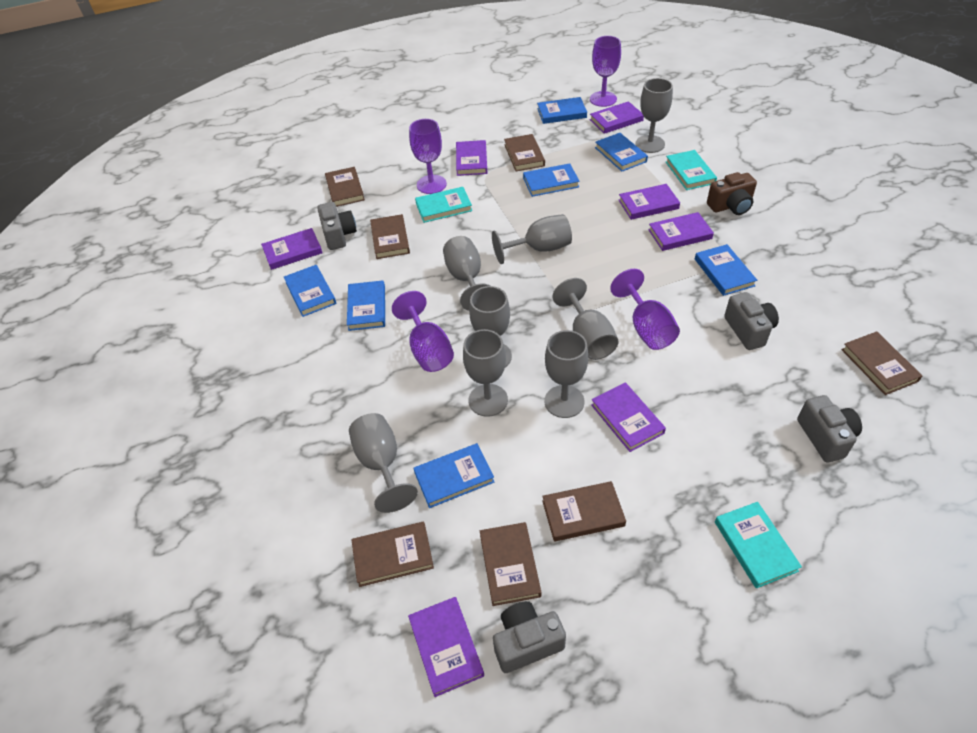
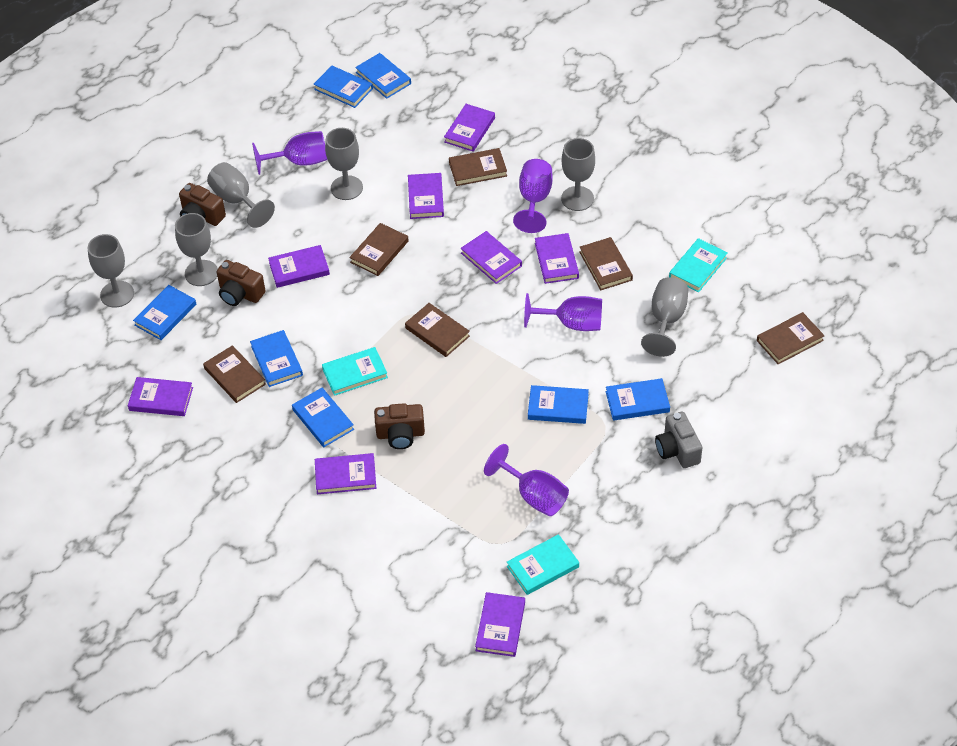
brown book: 7 -> 6
brown camera: 1 -> 3
grey camera: 4 -> 1
grey goblet: 8 -> 6
purple book: 7 -> 8

